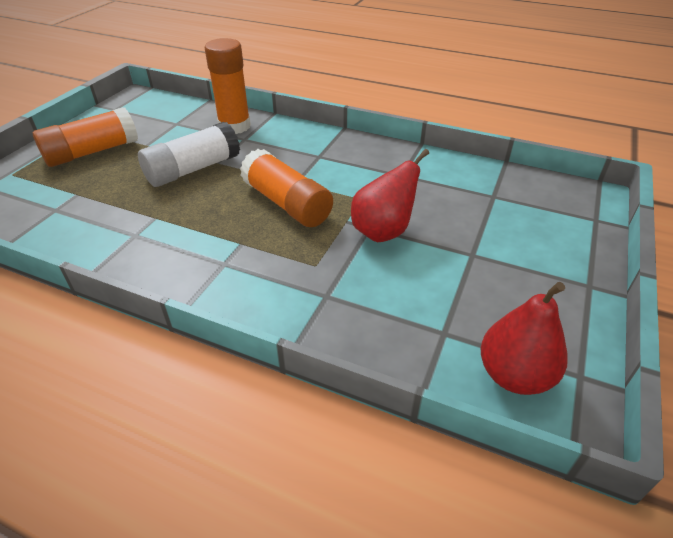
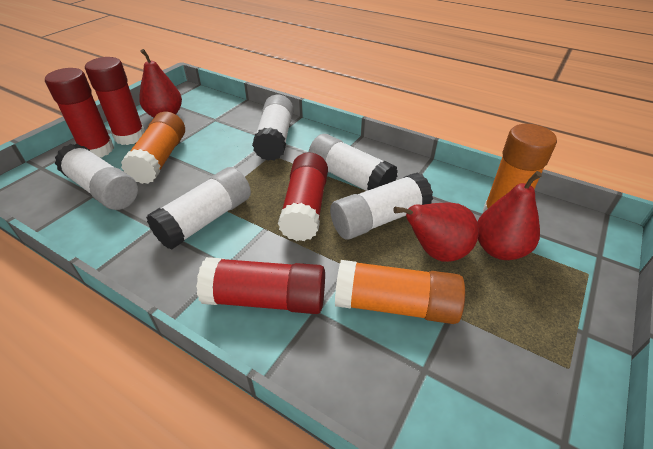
red glue stick: 0 -> 4
red pear: 2 -> 3
white glue stick: 1 -> 5

